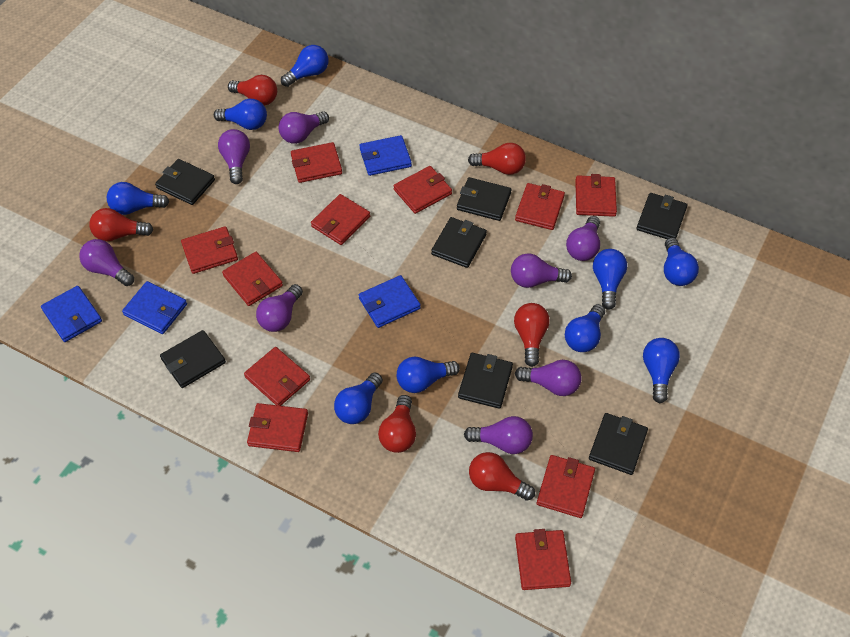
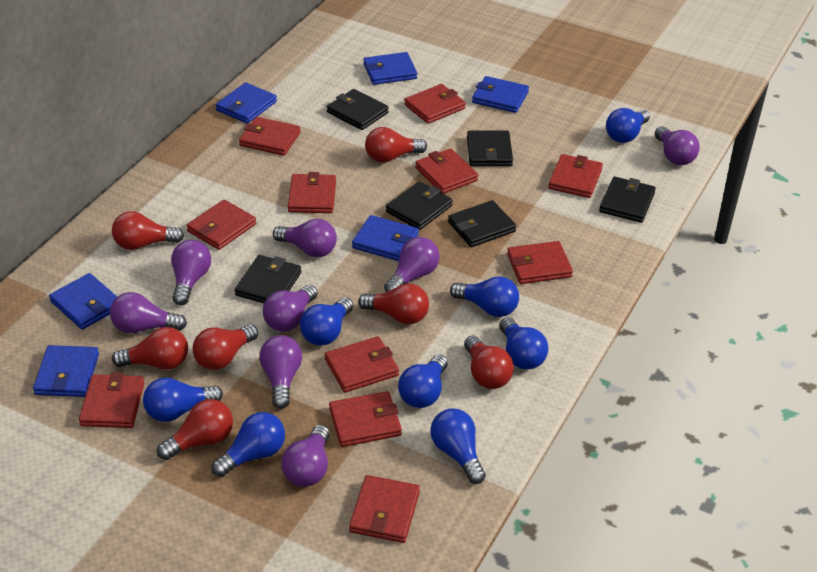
black wallet: 7 -> 6
blue light bulb: 9 -> 8
blue wallet: 4 -> 6
red light bulb: 6 -> 7

